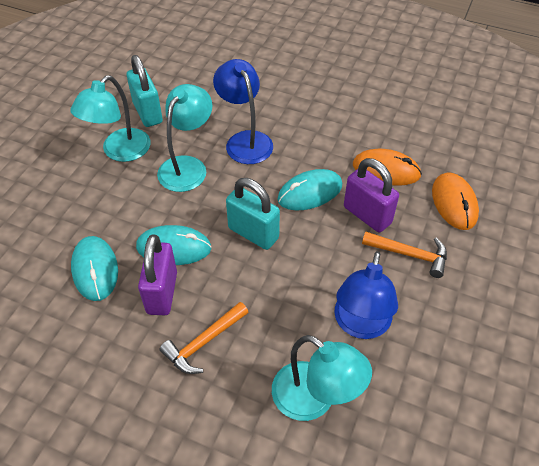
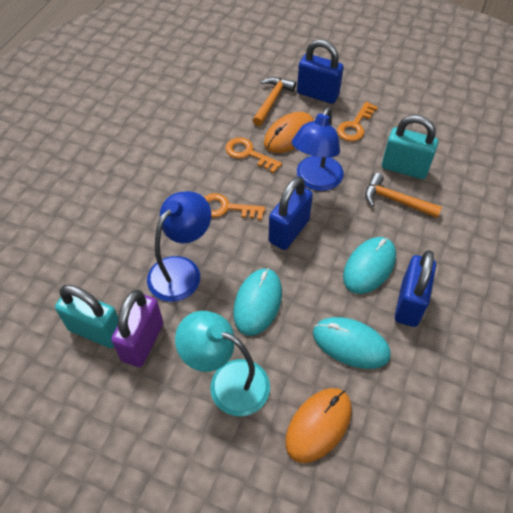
blue padlock: 0 -> 3
orange key: 0 -> 3
purple padlock: 2 -> 1
turquoise lamp: 3 -> 1

